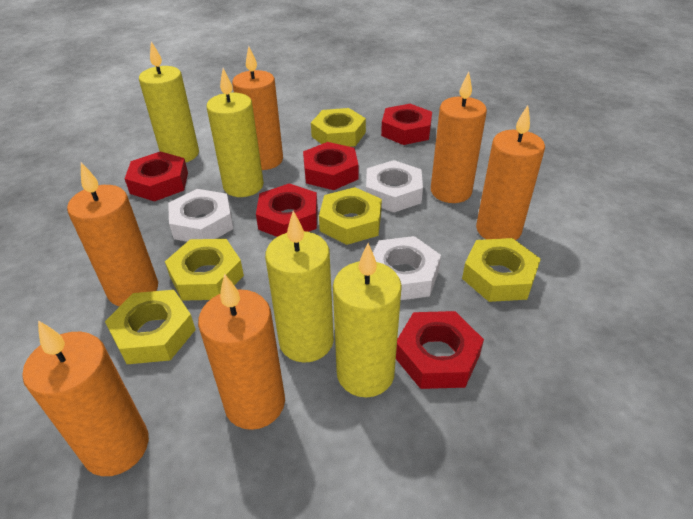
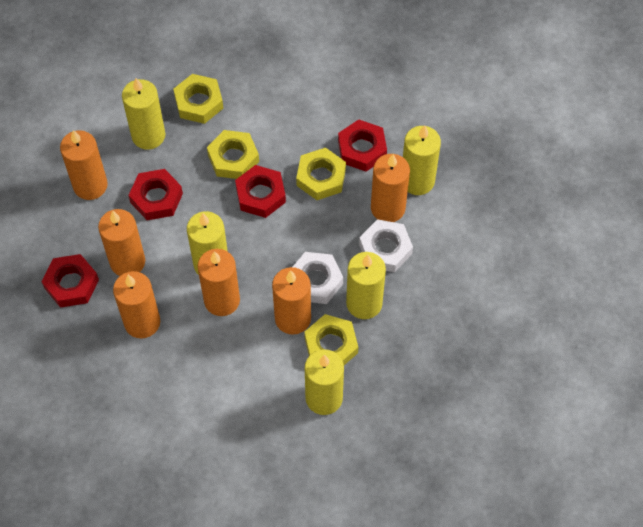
red nut: 5 -> 4
white nut: 3 -> 2
yellow candle: 4 -> 5
yellow nut: 5 -> 4

